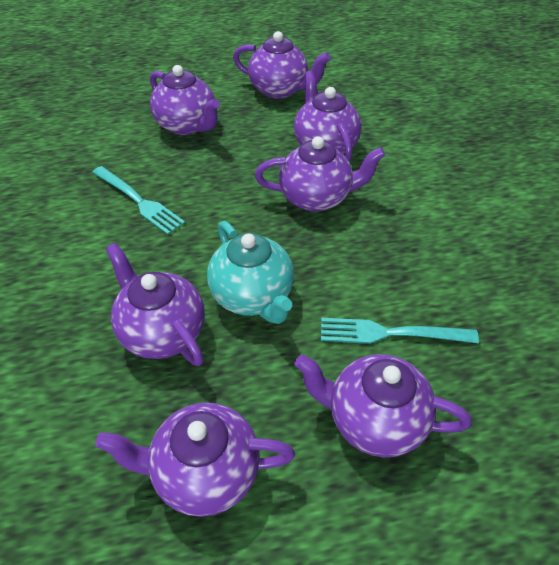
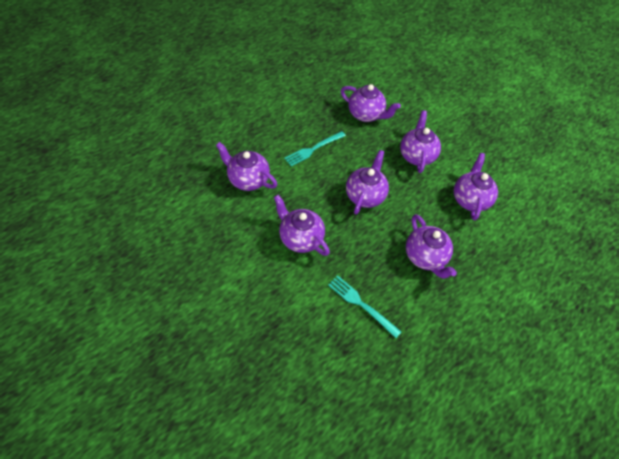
turquoise teapot: 1 -> 0

